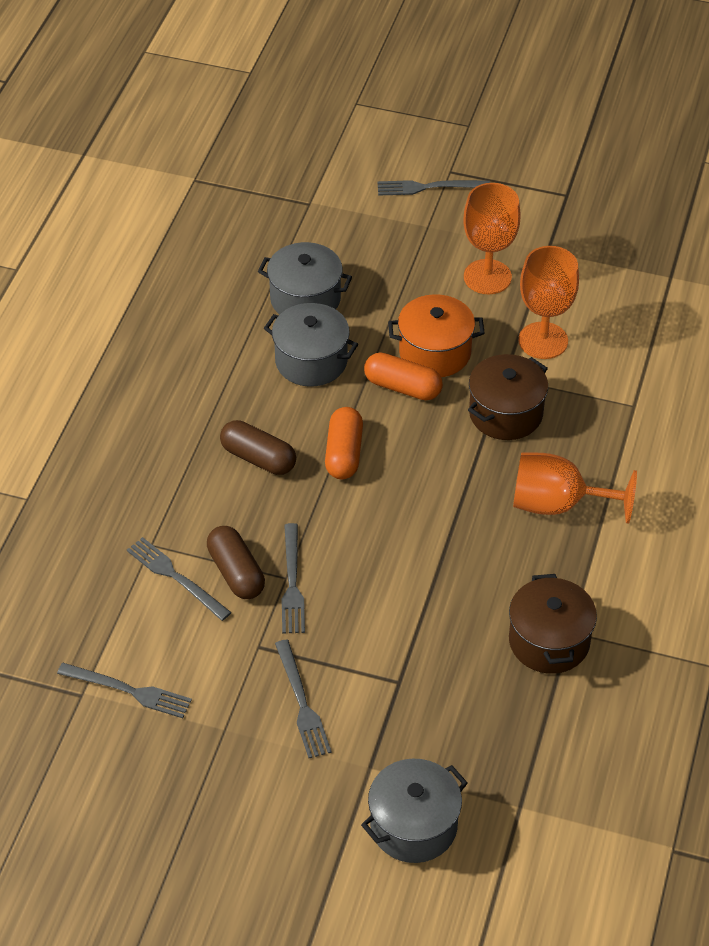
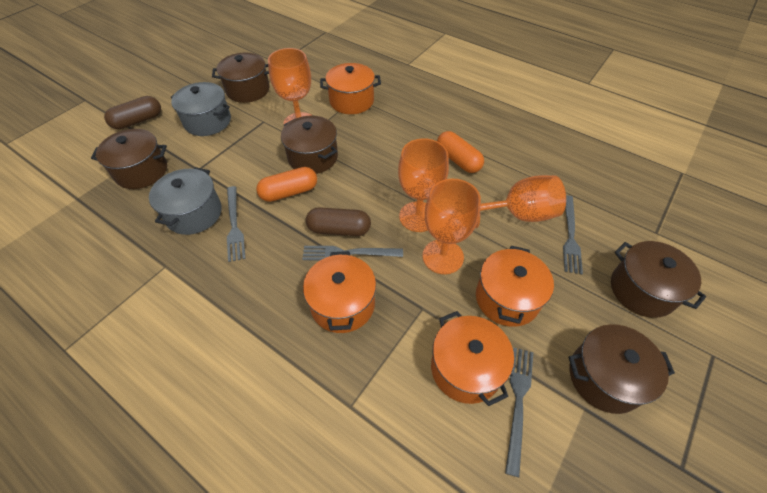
brown pot: 2 -> 5
grey fork: 5 -> 4
grey pot: 3 -> 2
orange goblet: 3 -> 4
orange pot: 1 -> 4

